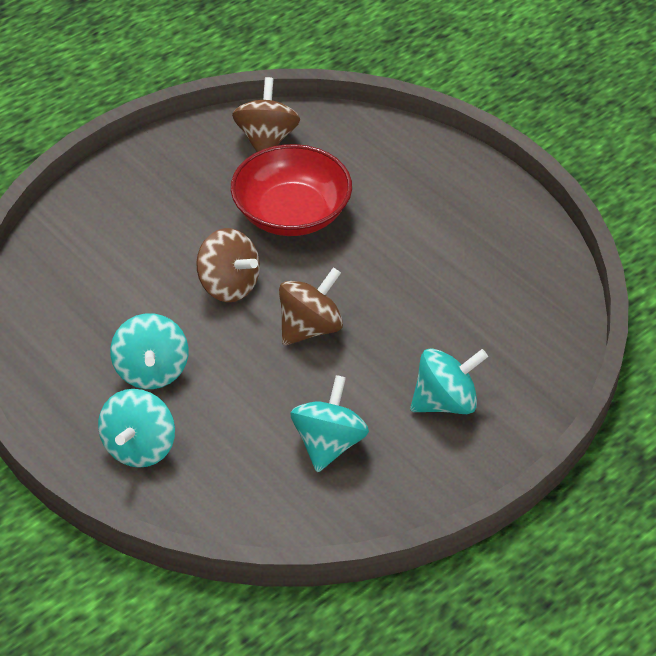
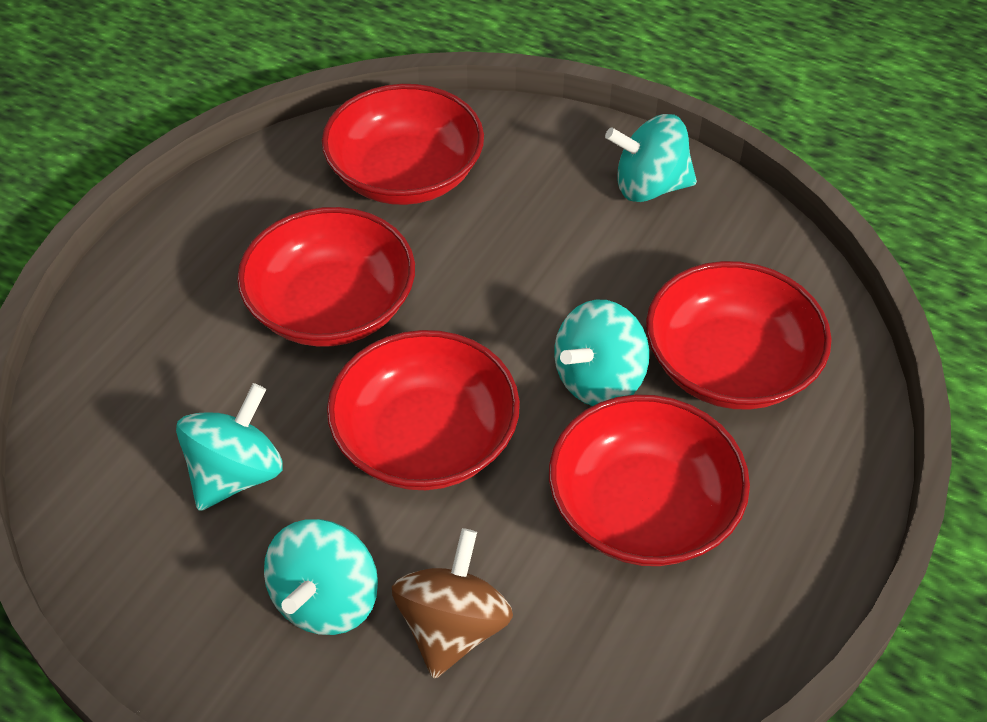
brown spinning top: 3 -> 1
red bowl: 1 -> 5

